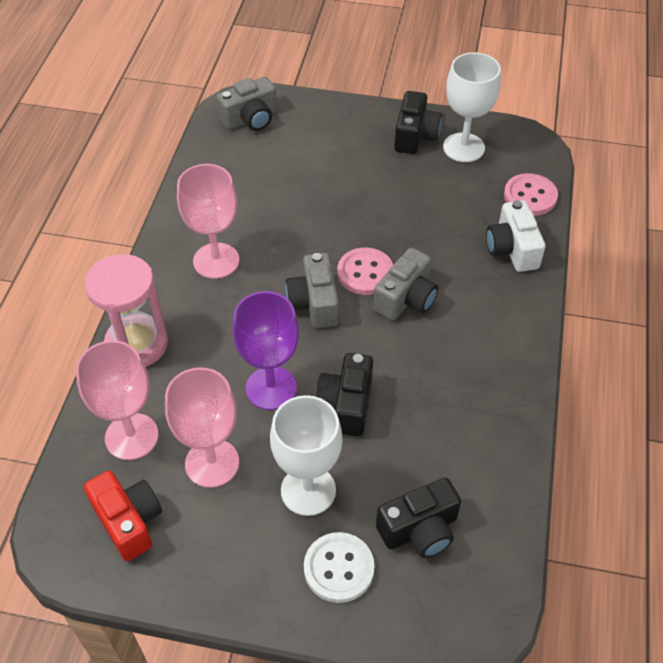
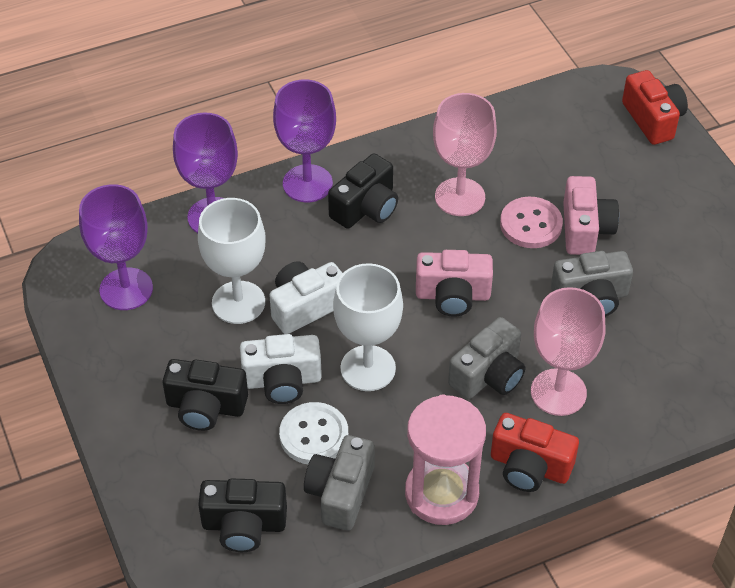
pink button: 2 -> 1
pink camera: 0 -> 2
pink goblet: 3 -> 2
purple goblet: 1 -> 3
red camera: 1 -> 2
white camera: 1 -> 2

